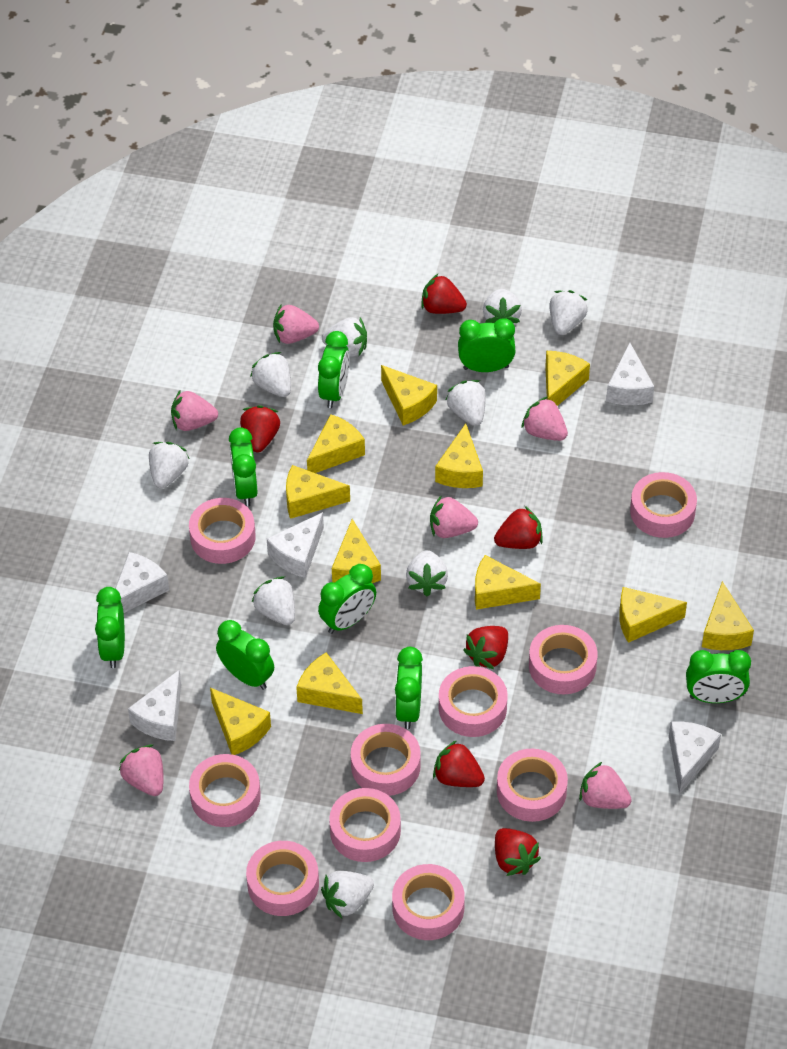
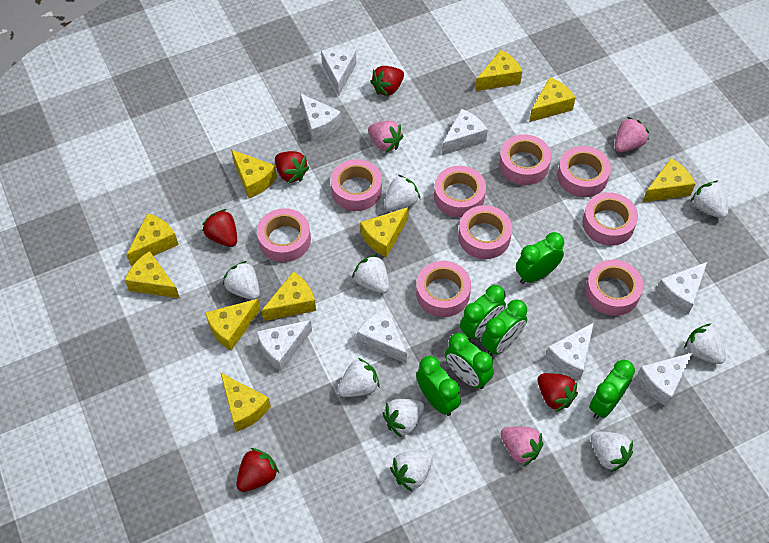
green clock: 8 -> 6
pink strawberry: 6 -> 3
pink tape: 10 -> 9
red strawberry: 6 -> 5
white cheese: 5 -> 8
yellow cheese: 11 -> 10

